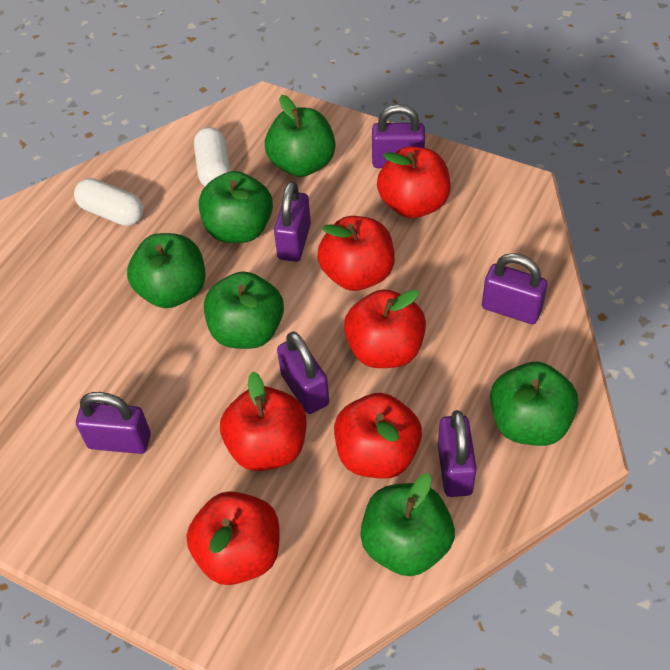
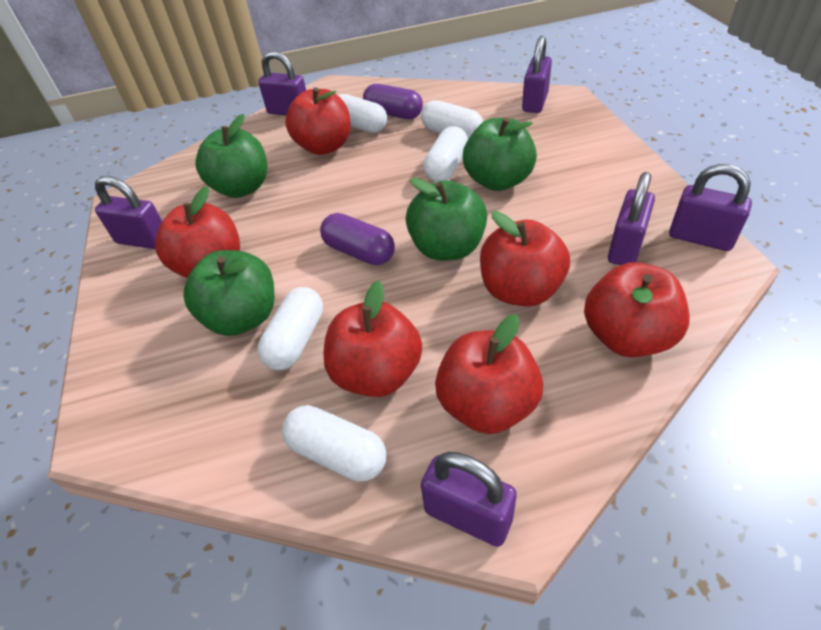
green apple: 6 -> 4
purple capsule: 0 -> 2
white capsule: 2 -> 5

